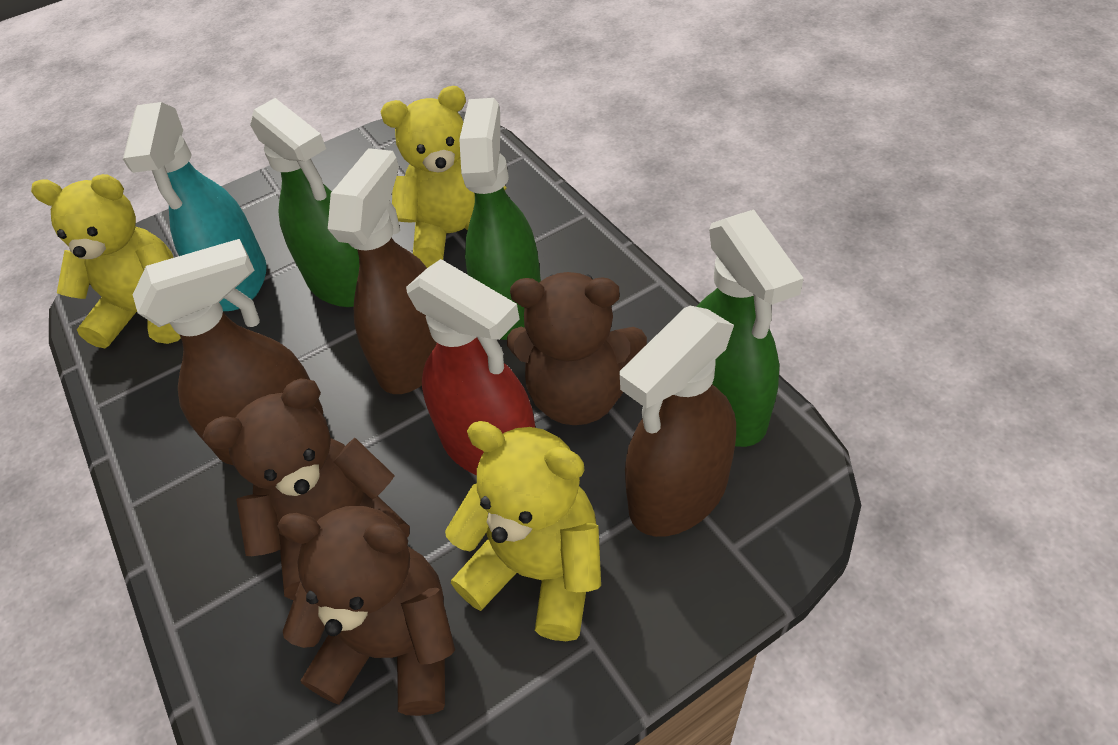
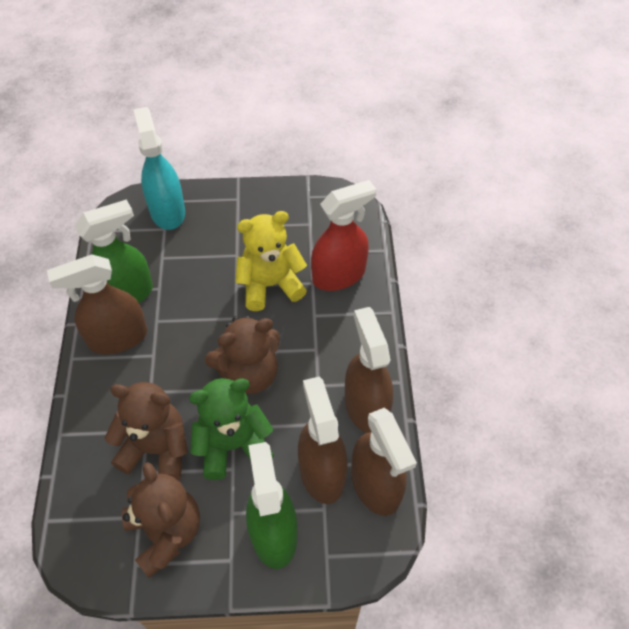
brown spray bottle: 3 -> 4
green spray bottle: 3 -> 2
green teddy bear: 0 -> 1
yellow teddy bear: 3 -> 1

